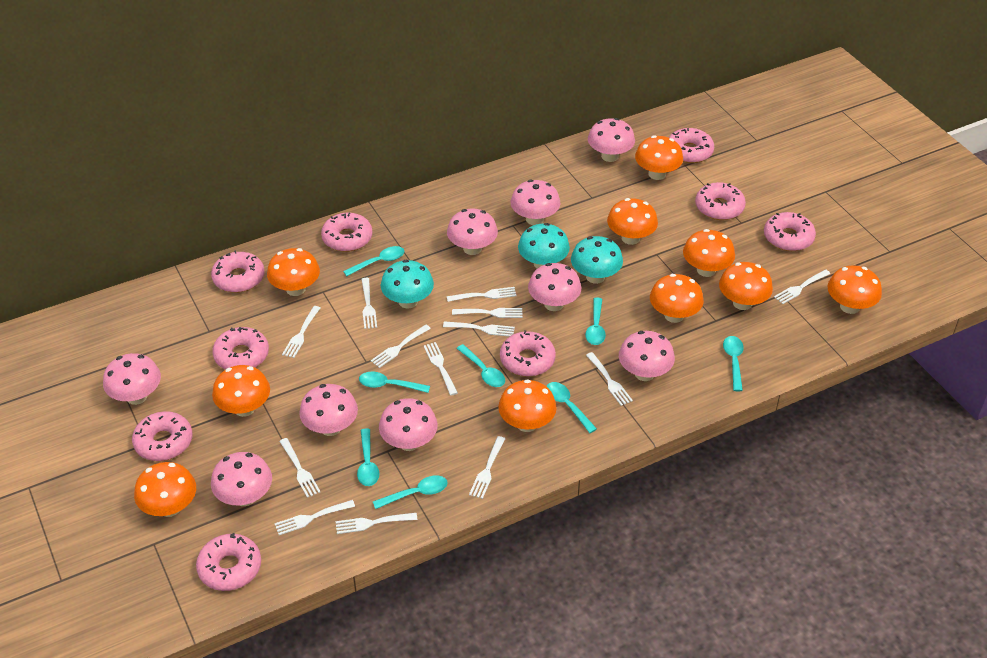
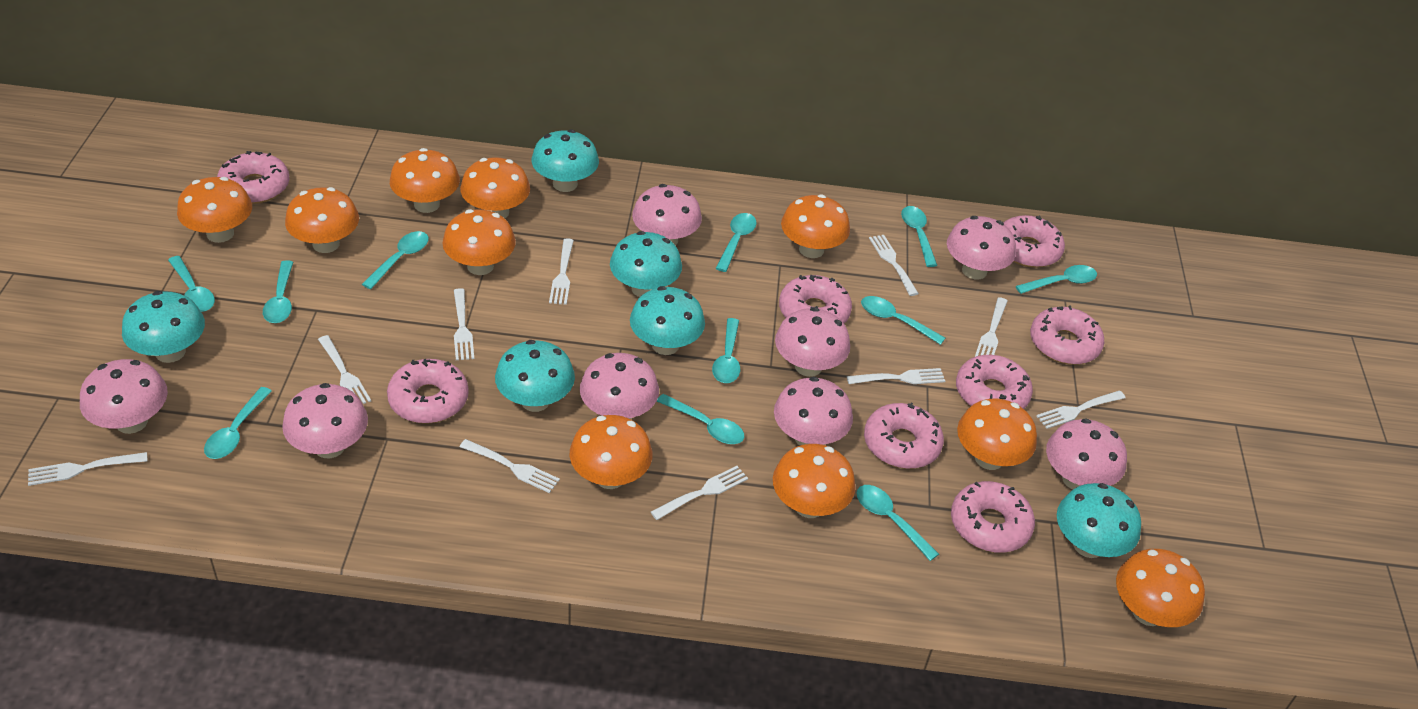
pink donut: 9 -> 8
pink mushroom: 9 -> 8
turquoise mushroom: 3 -> 6
turquoise spoon: 8 -> 11
white fork: 13 -> 10

